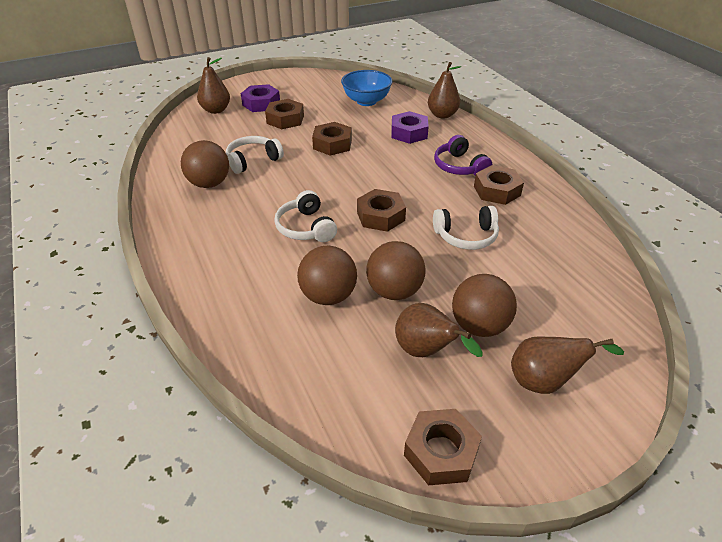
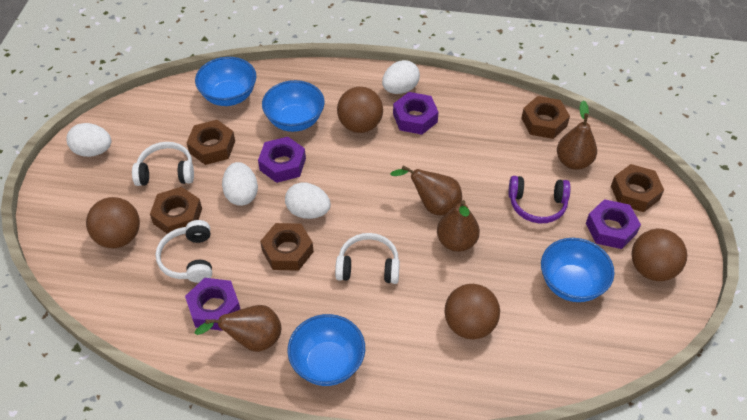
blue bowl: 1 -> 4
purple nut: 2 -> 4
white egg: 0 -> 4

